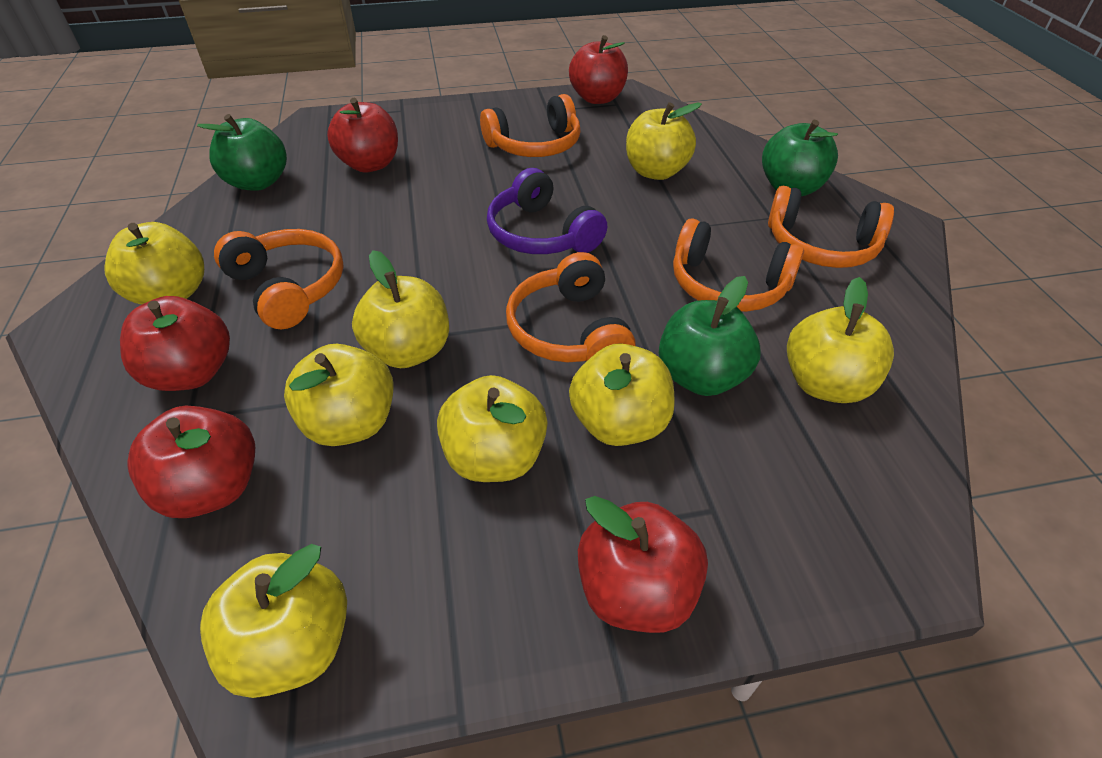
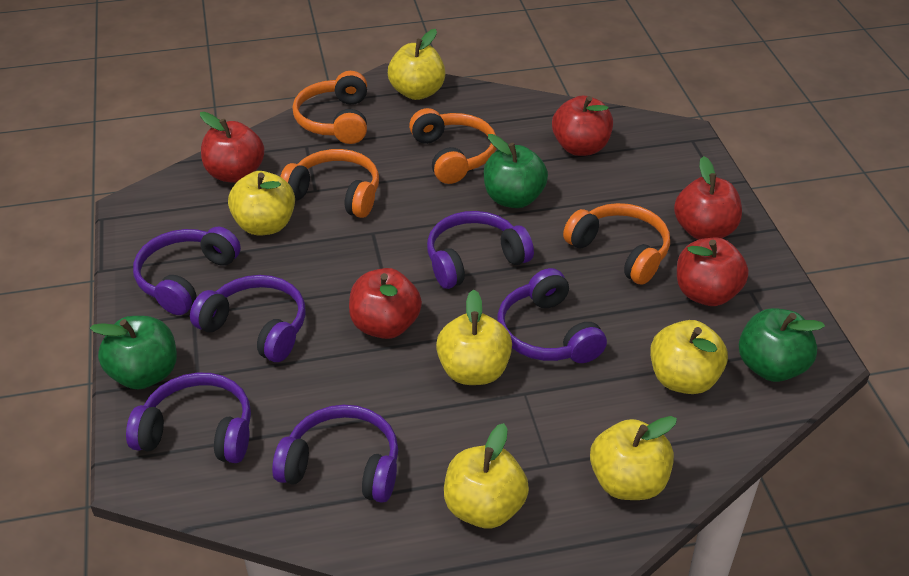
orange headphones: 5 -> 4
purple headphones: 1 -> 6
yellow apple: 8 -> 6

